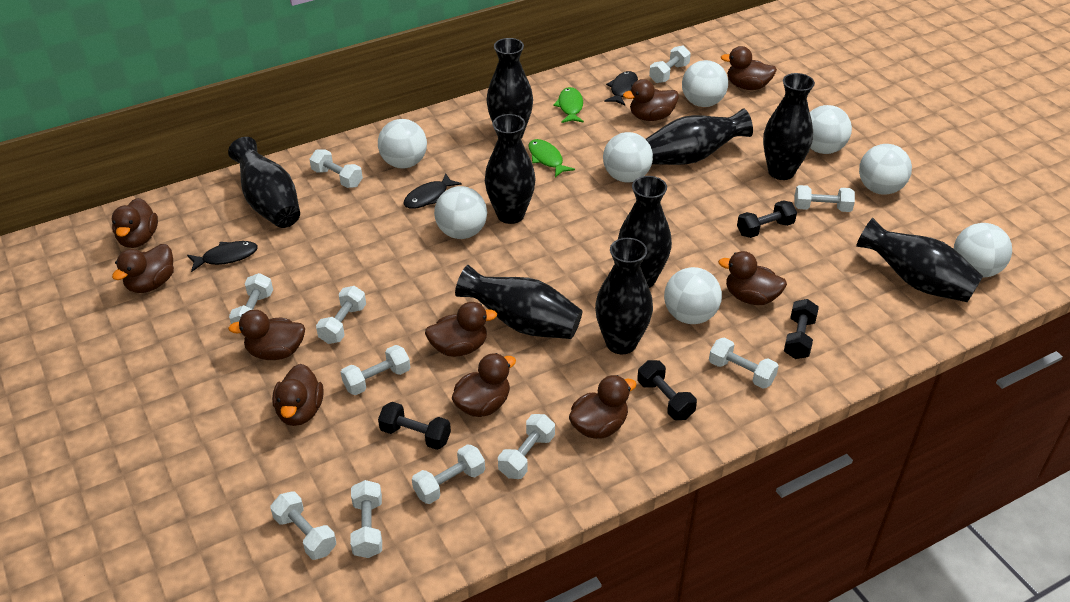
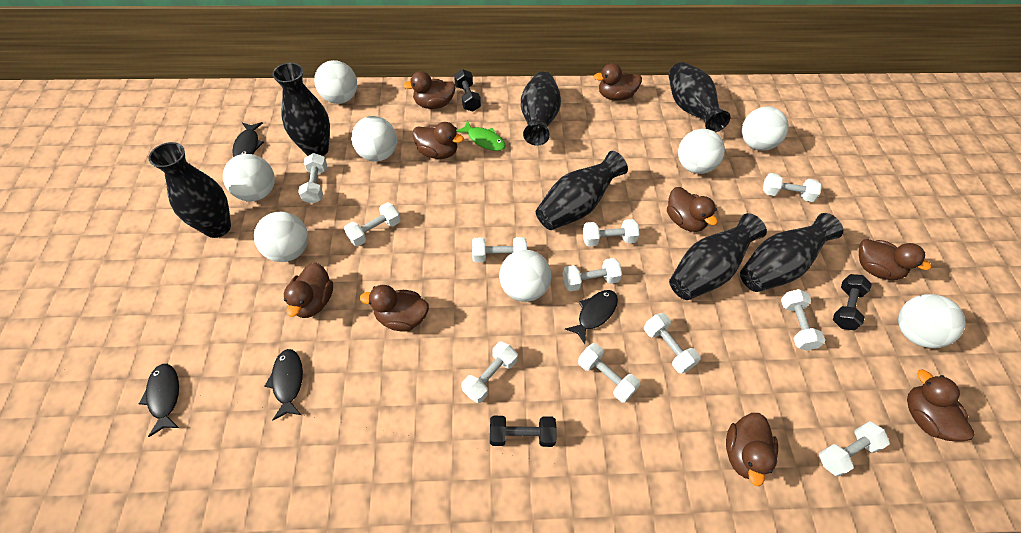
black dumbbell: 4 -> 3
black fish: 3 -> 4
black vase: 9 -> 7
brown duck: 10 -> 9
green fish: 2 -> 1

